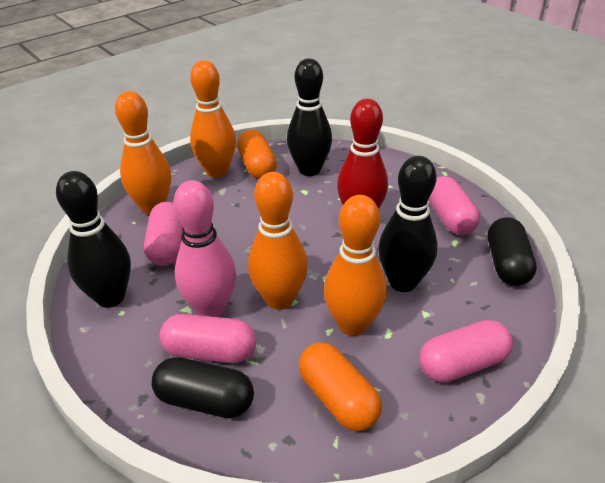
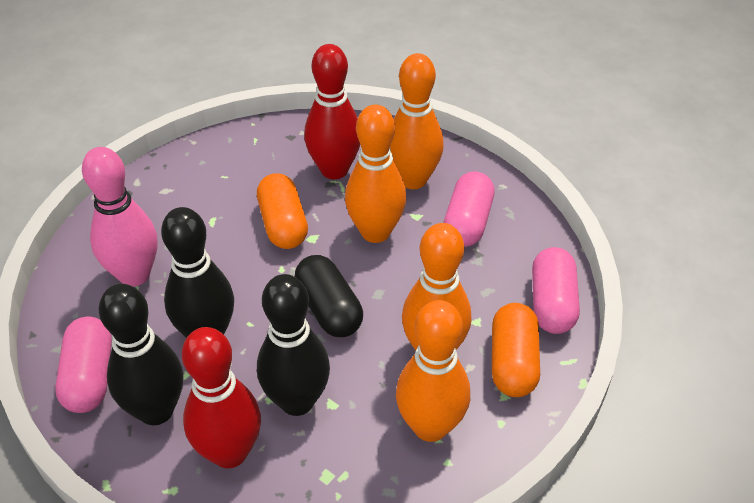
black capsule: 2 -> 1
pink capsule: 4 -> 3
red bowling pin: 1 -> 2

